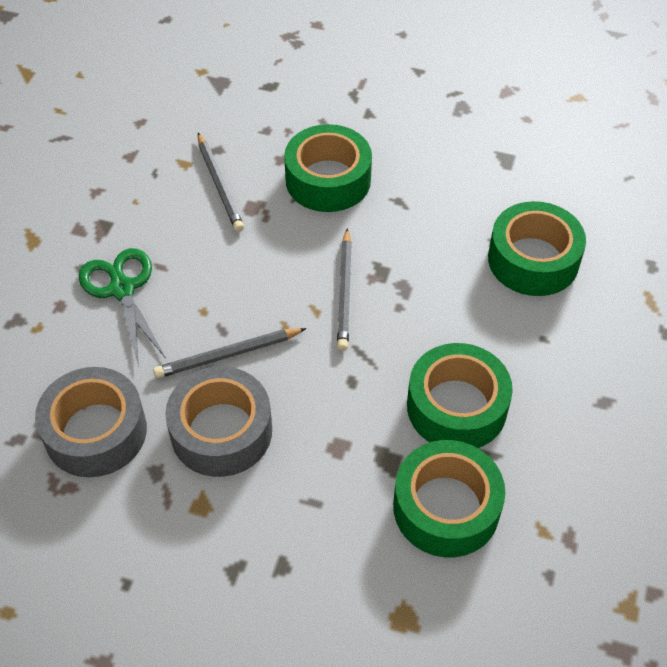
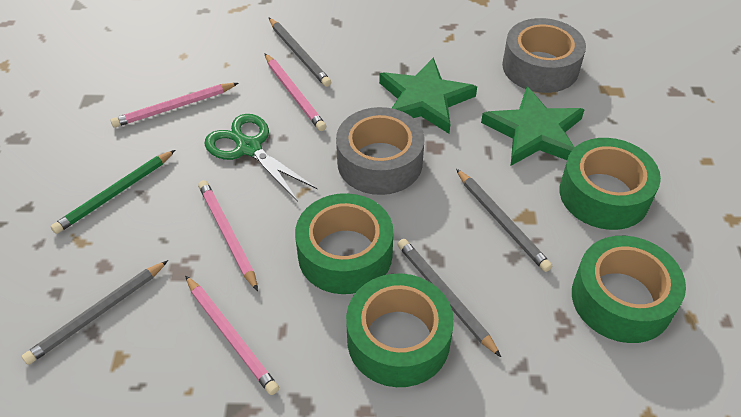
green pencil: 0 -> 1
green star: 0 -> 2
grey pencil: 3 -> 4
pink pencil: 0 -> 4

